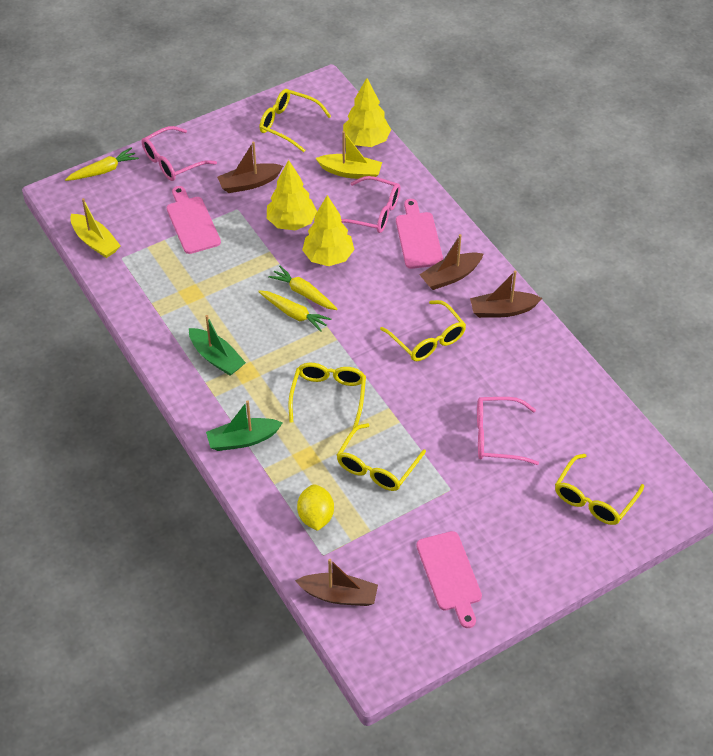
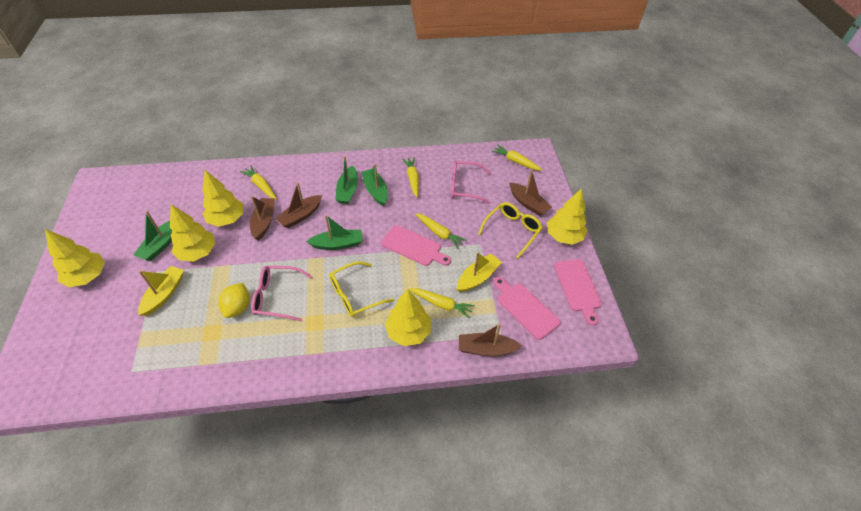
green boat: 2 -> 4
pink glasses: 3 -> 2
yellow carrot: 3 -> 5
yellow glasses: 5 -> 2
yellow tree: 3 -> 5

